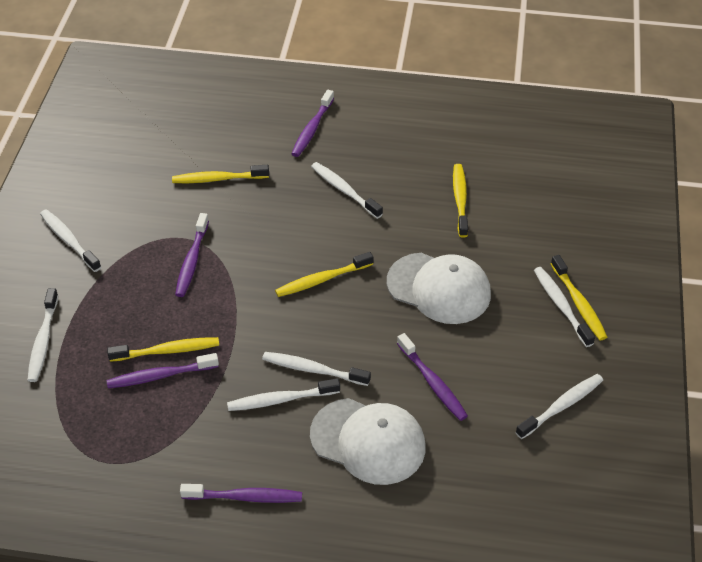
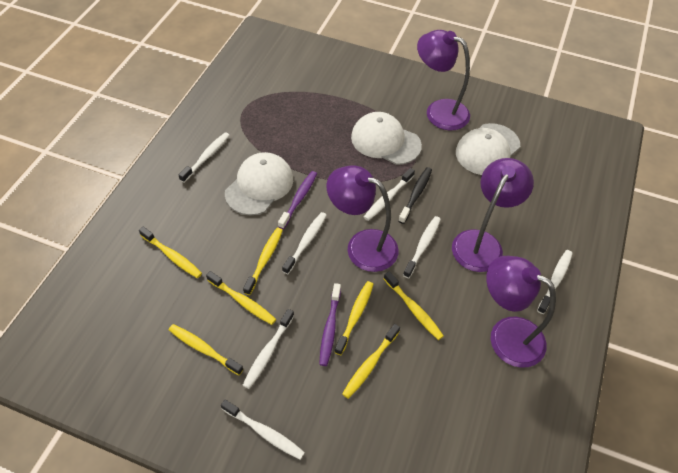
black toothbrush: 0 -> 1
purple lamp: 0 -> 4
purple toothbrush: 5 -> 2
white cap: 2 -> 3
yellow toothbrush: 5 -> 7

